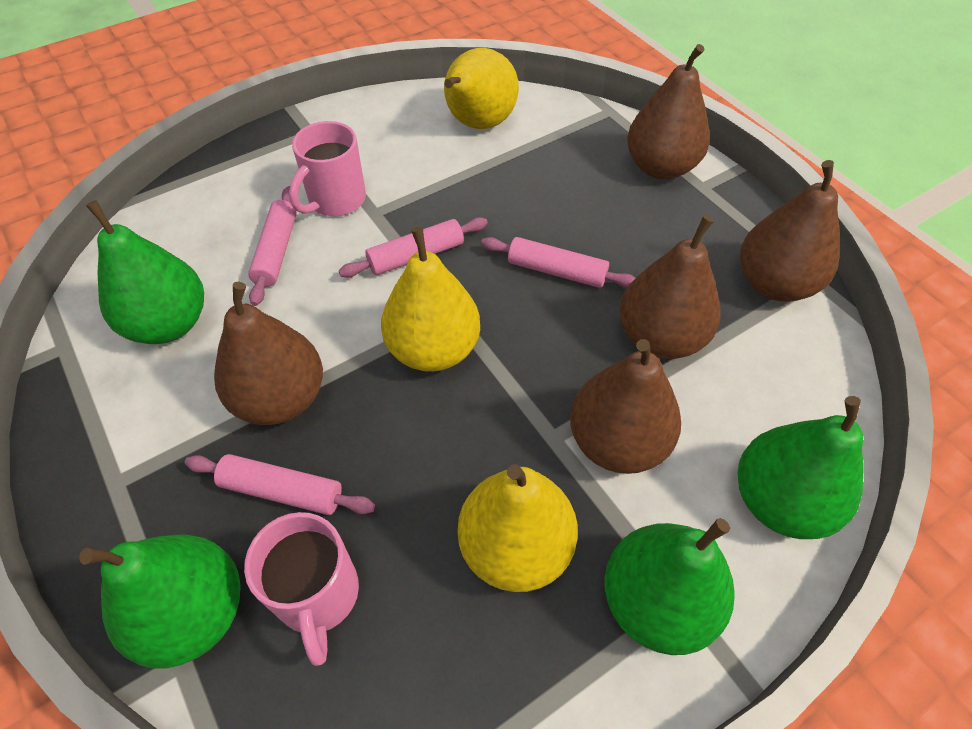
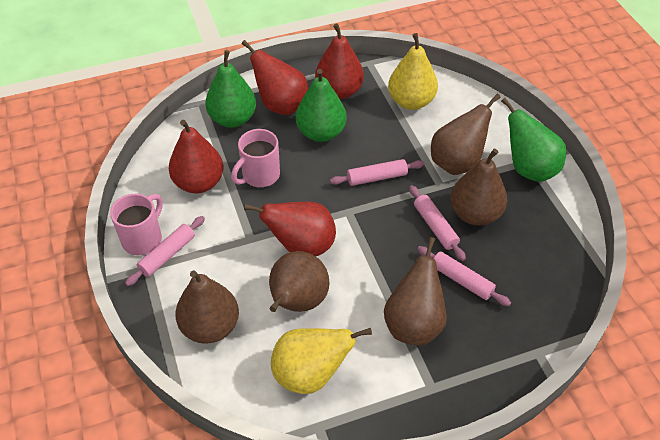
green pear: 4 -> 3
red pear: 0 -> 4
yellow pear: 3 -> 2

